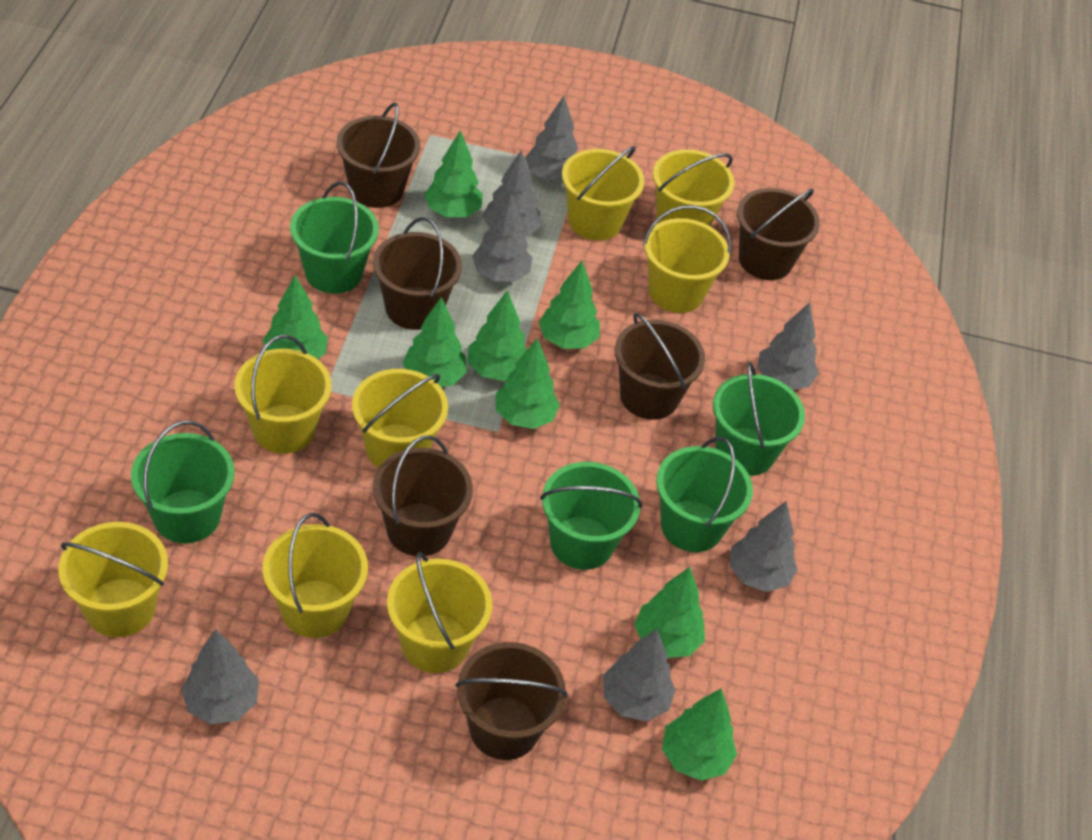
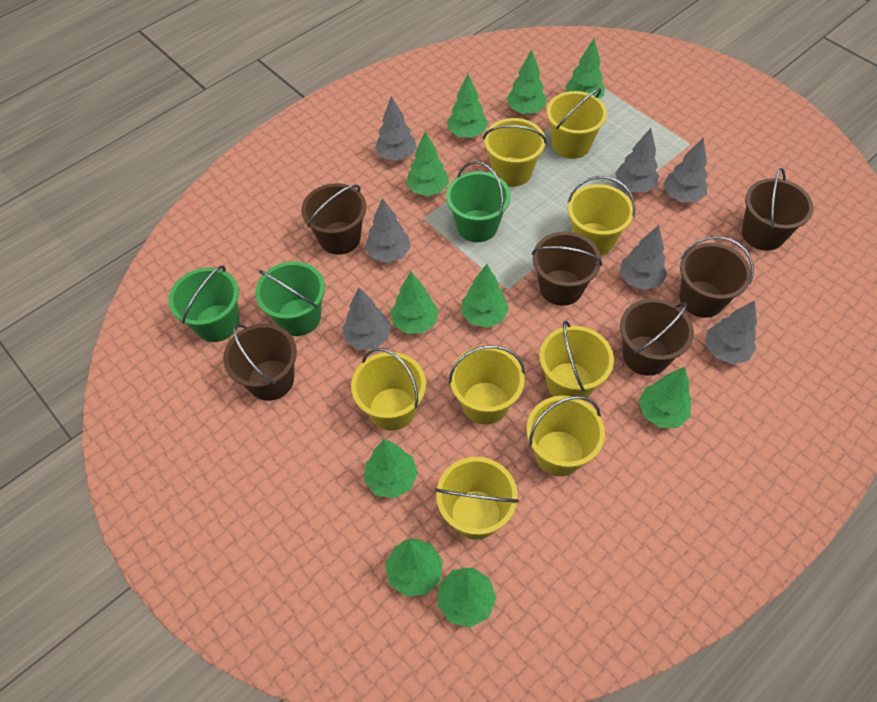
green bucket: 5 -> 3
green tree: 8 -> 10

